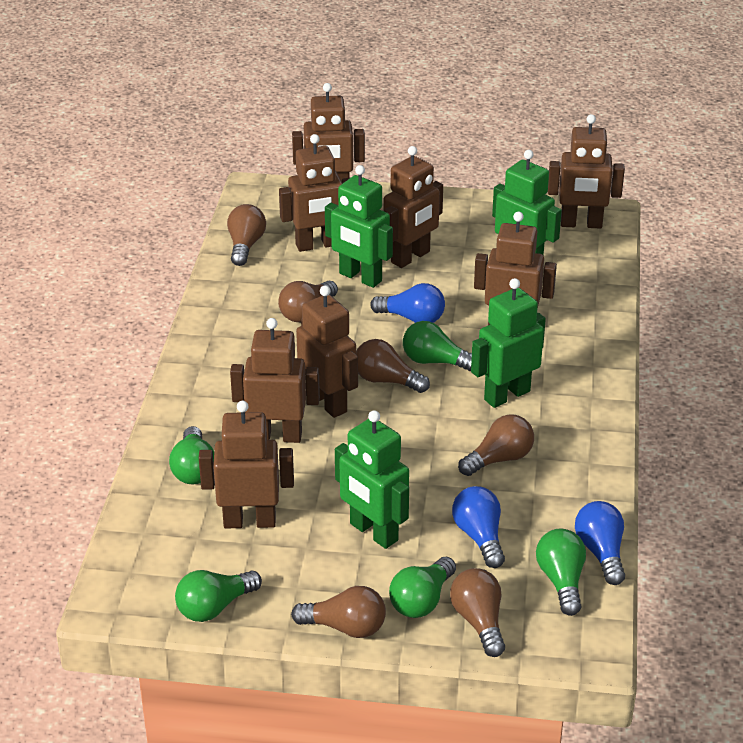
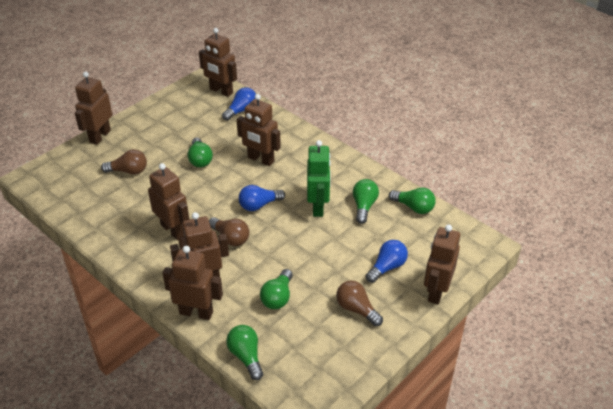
brown light bulb: 6 -> 3
brown robot: 8 -> 7
green robot: 4 -> 1

